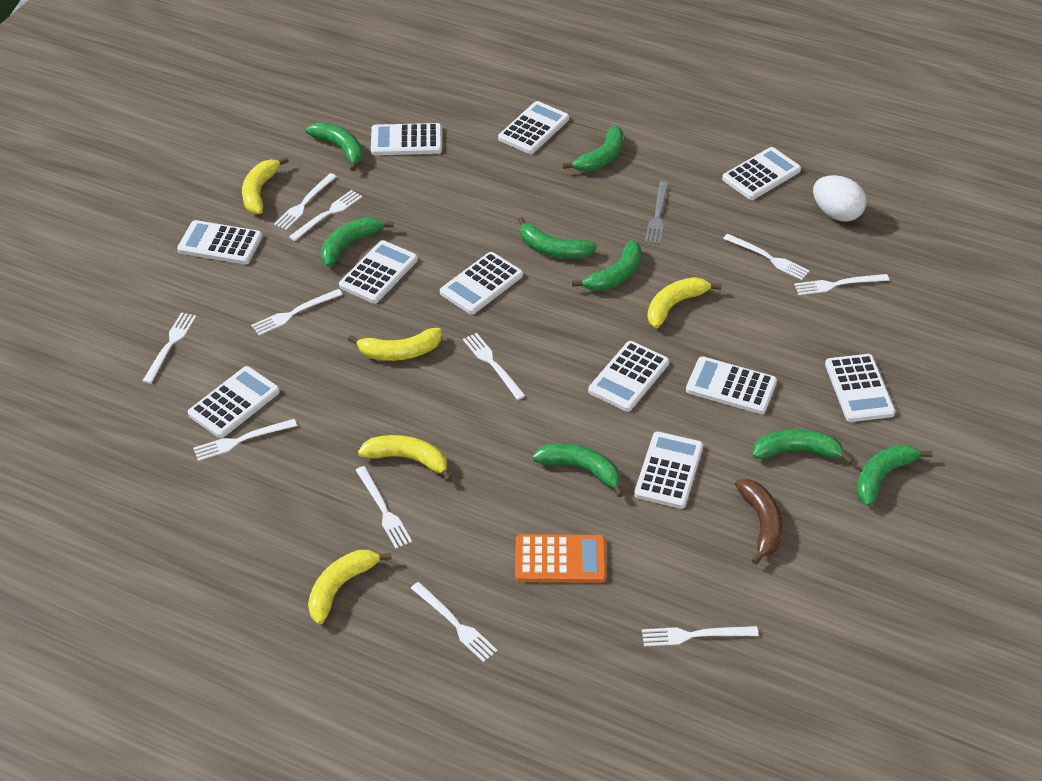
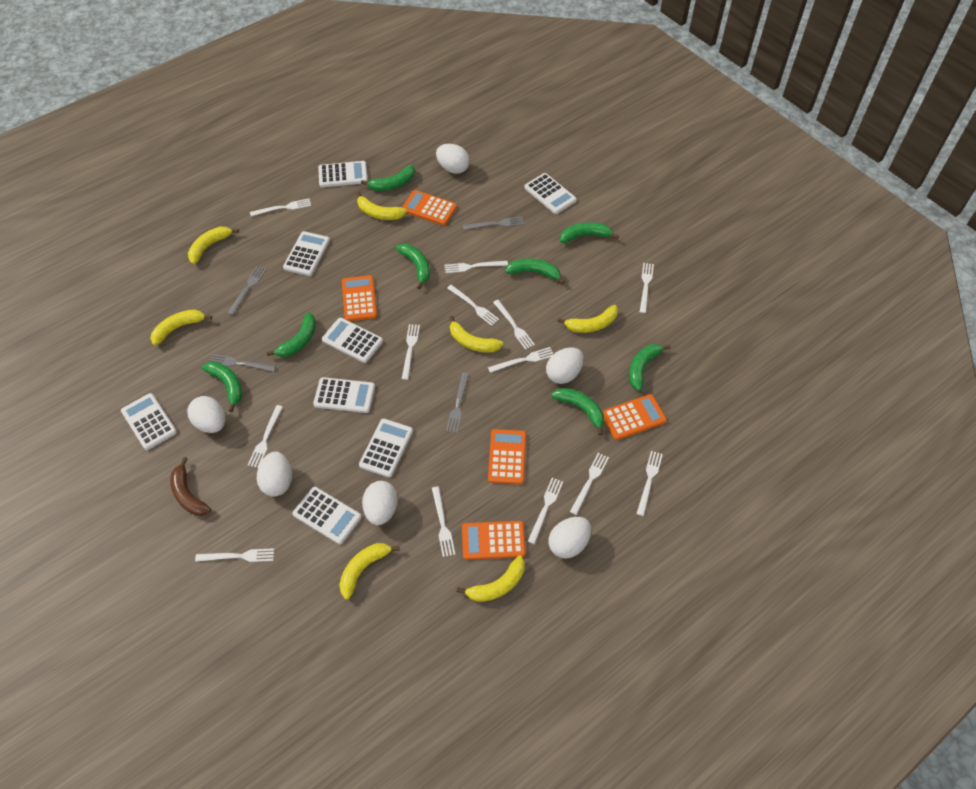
grey fork: 1 -> 4
orange calculator: 1 -> 5
white calculator: 11 -> 8
white egg: 1 -> 6
white fork: 11 -> 13
yellow banana: 5 -> 7

